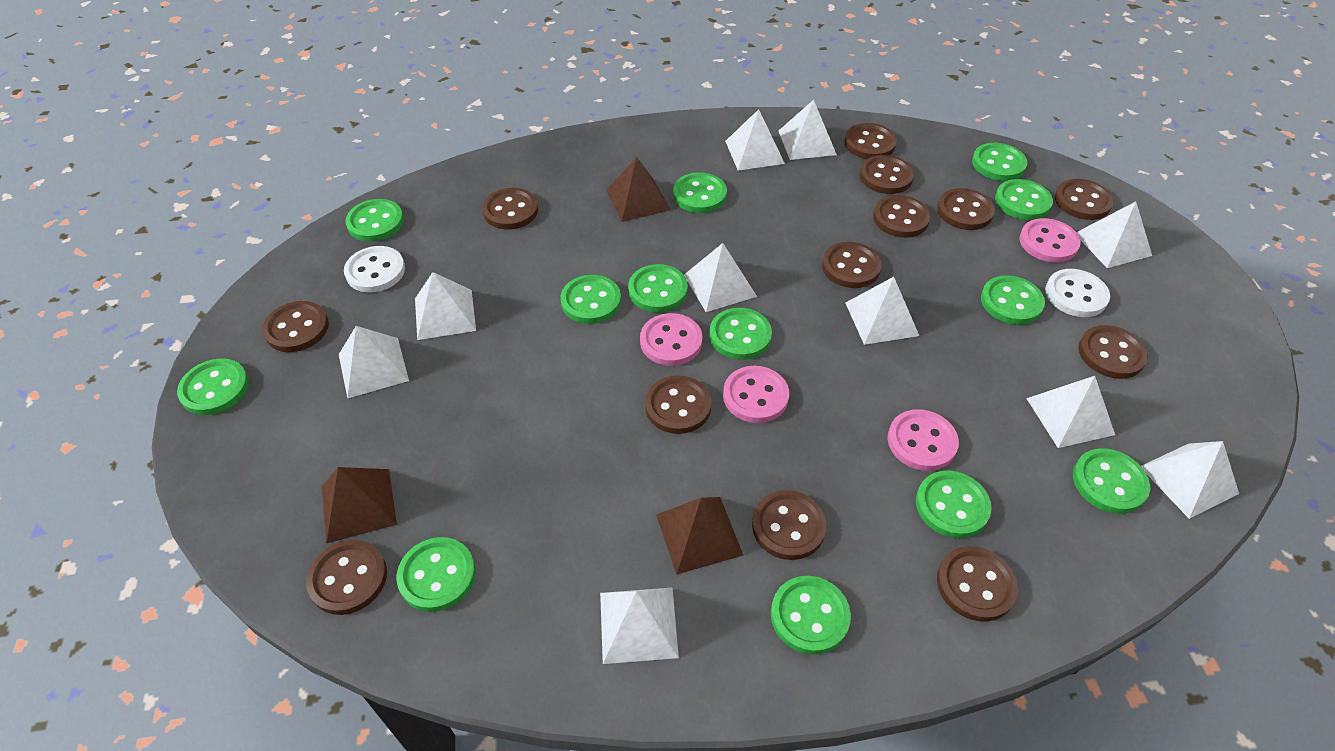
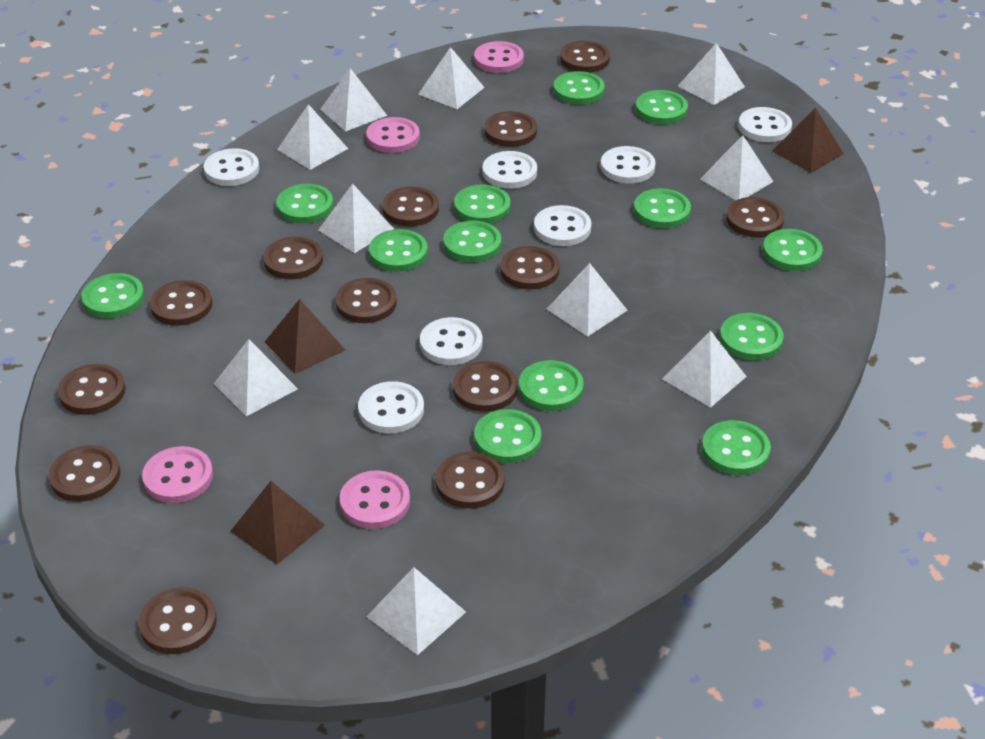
white button: 2 -> 7

